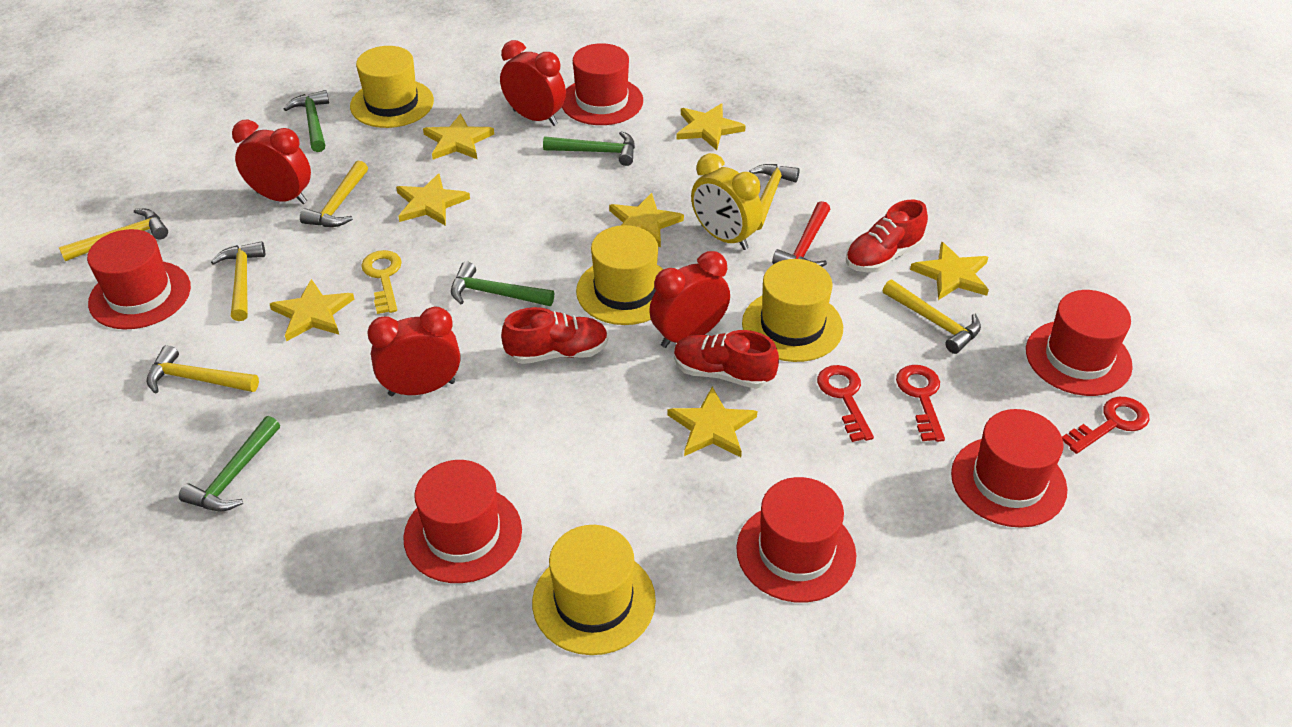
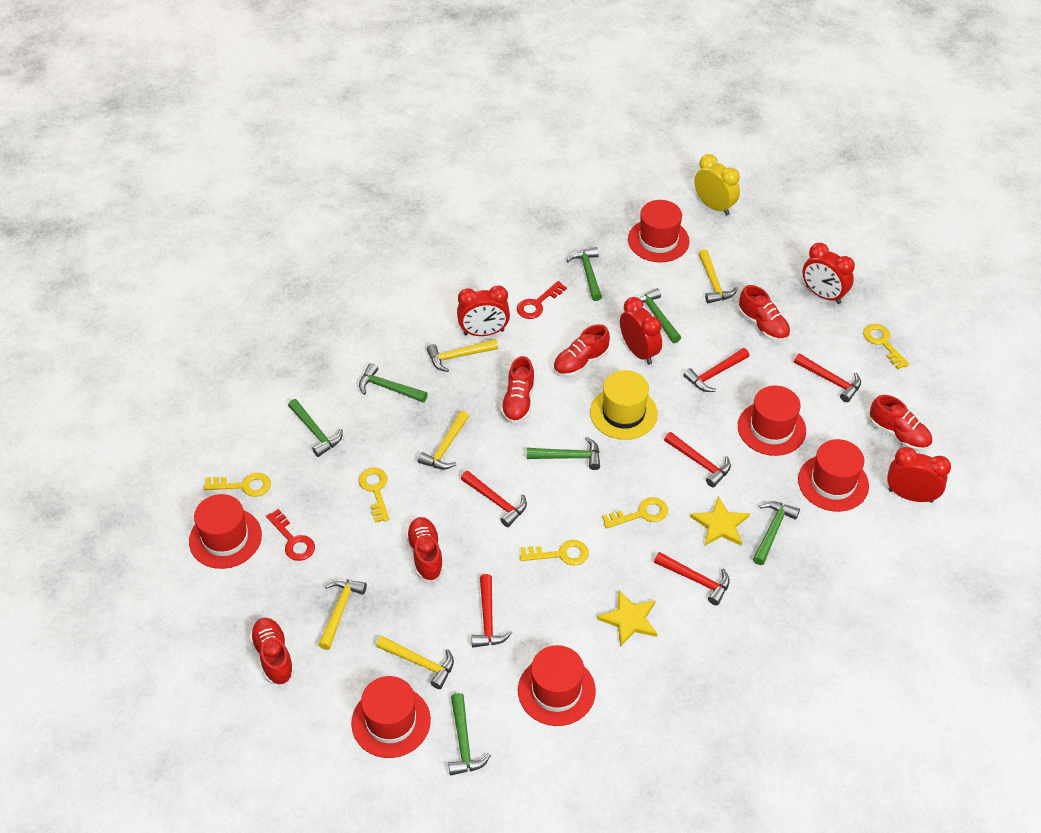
green hammer: 4 -> 7
red hammer: 1 -> 6
red key: 3 -> 2
red shoe: 3 -> 6
yellow hammer: 6 -> 5
yellow hat: 4 -> 1
yellow key: 1 -> 5
yellow star: 7 -> 2

